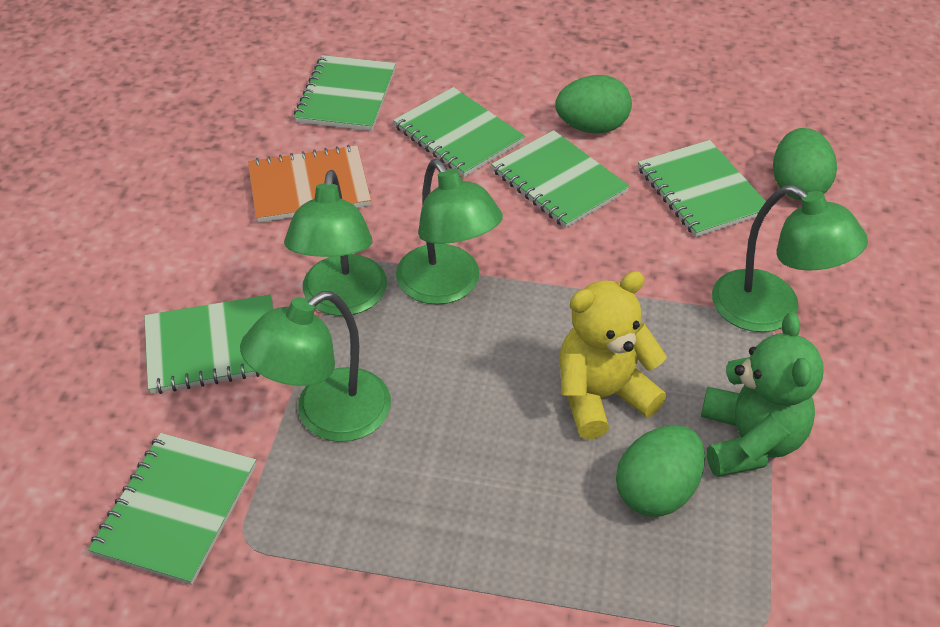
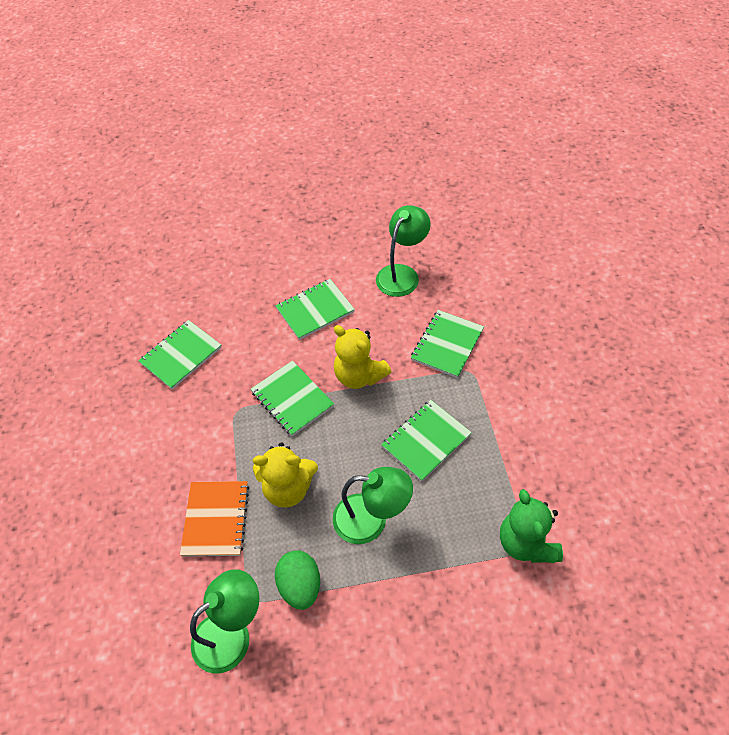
green egg: 3 -> 1
green lamp: 4 -> 3
green notebook: 6 -> 5
yellow teddy bear: 1 -> 2

